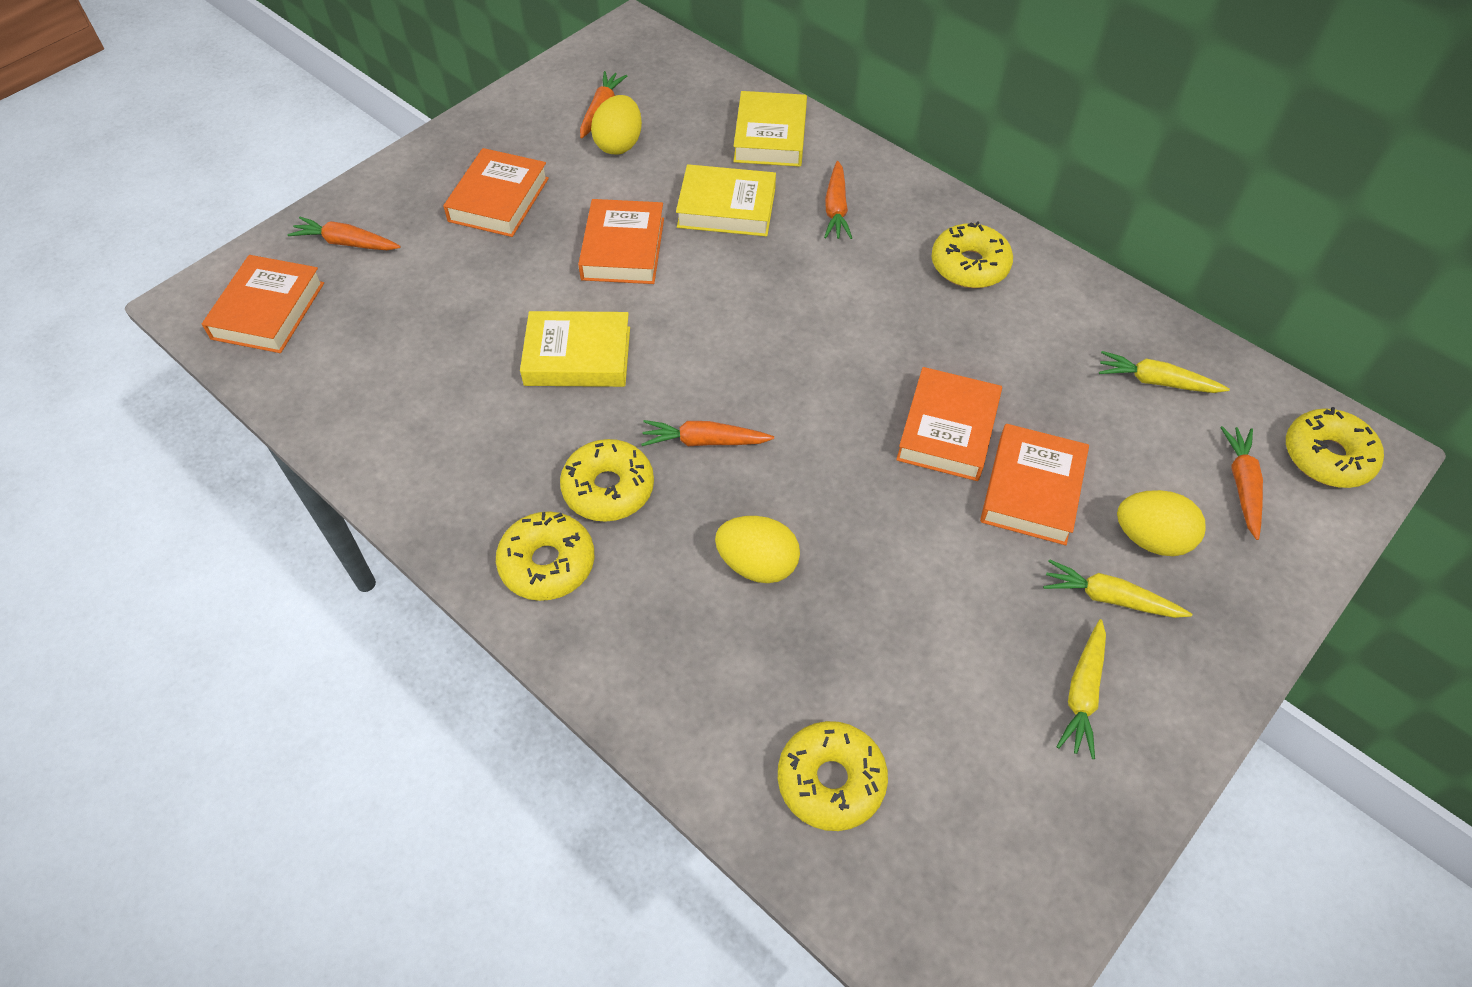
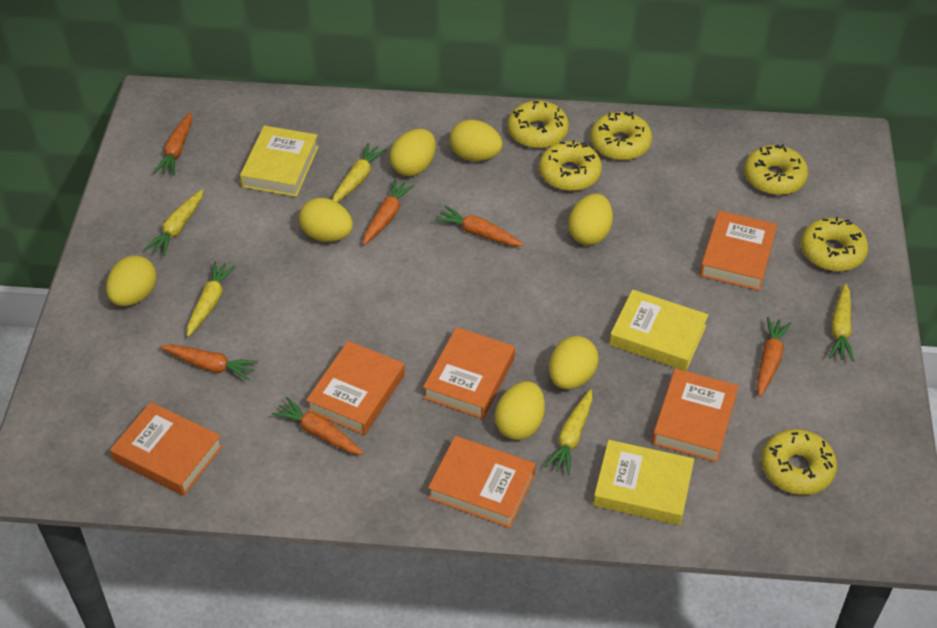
orange book: 5 -> 6
orange carrot: 5 -> 6
yellow carrot: 3 -> 5
yellow donut: 5 -> 6
yellow egg: 3 -> 7

